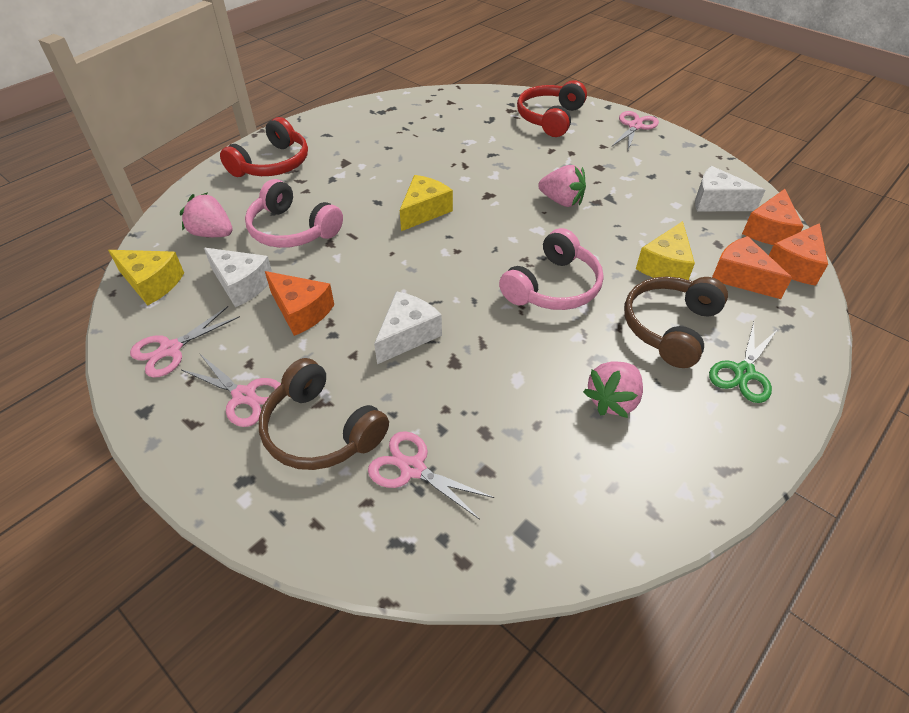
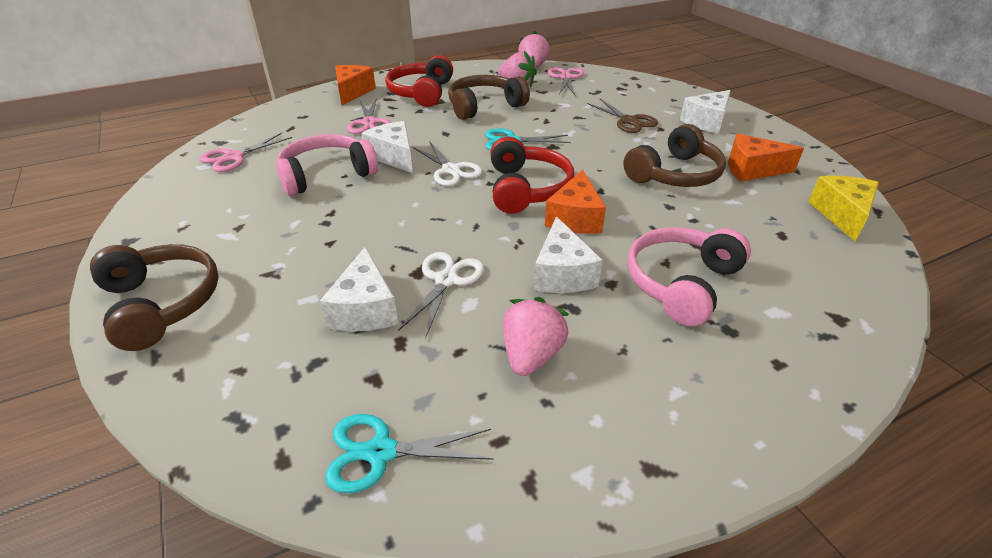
brown headphones: 2 -> 3
brown scissors: 0 -> 1
green scissors: 1 -> 0
orange cheese: 4 -> 3
pink scissors: 4 -> 3
turquoise scissors: 0 -> 2
white cheese: 3 -> 4
white scissors: 0 -> 2
yellow cheese: 3 -> 1

